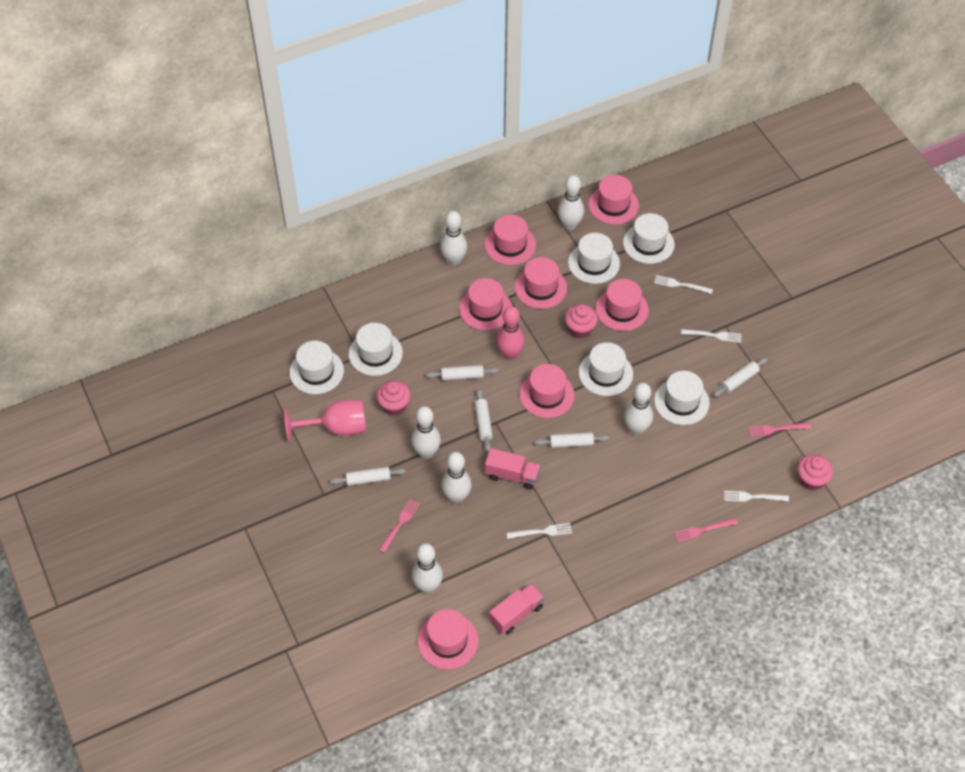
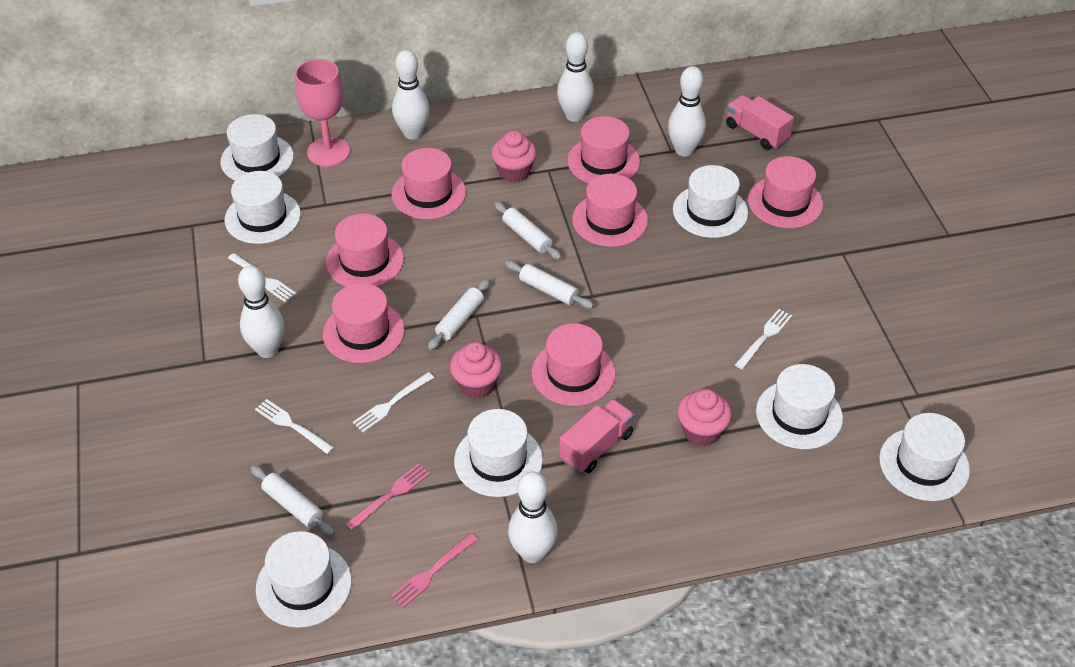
pink bowling pin: 1 -> 0
pink fork: 3 -> 2
white bowling pin: 6 -> 5
white hat: 6 -> 7
white rolling pin: 5 -> 4

